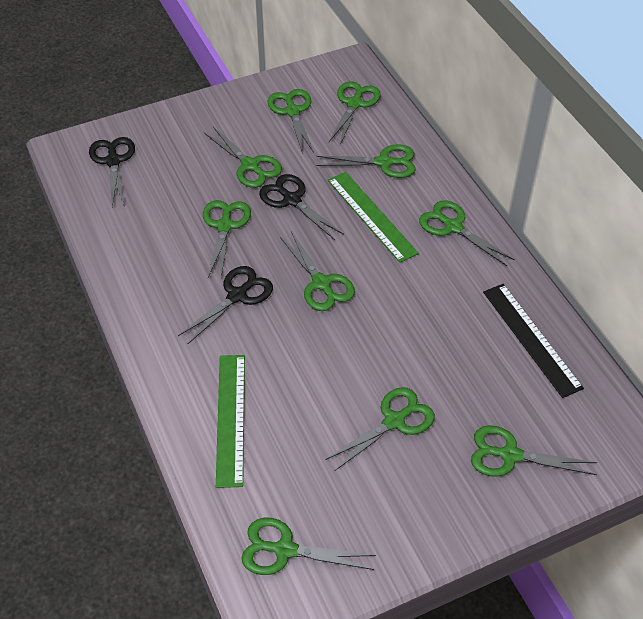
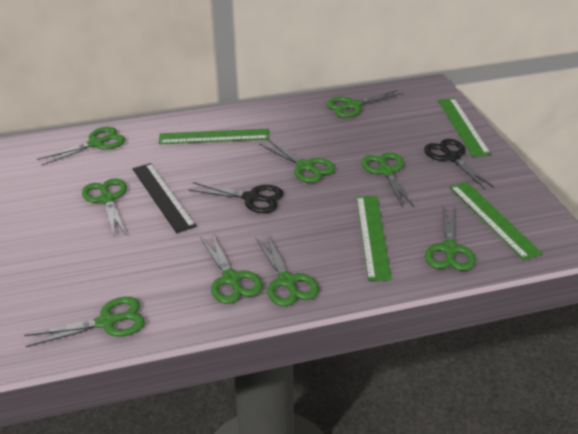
black scissors: 3 -> 2
green ruler: 2 -> 4
green scissors: 10 -> 9

